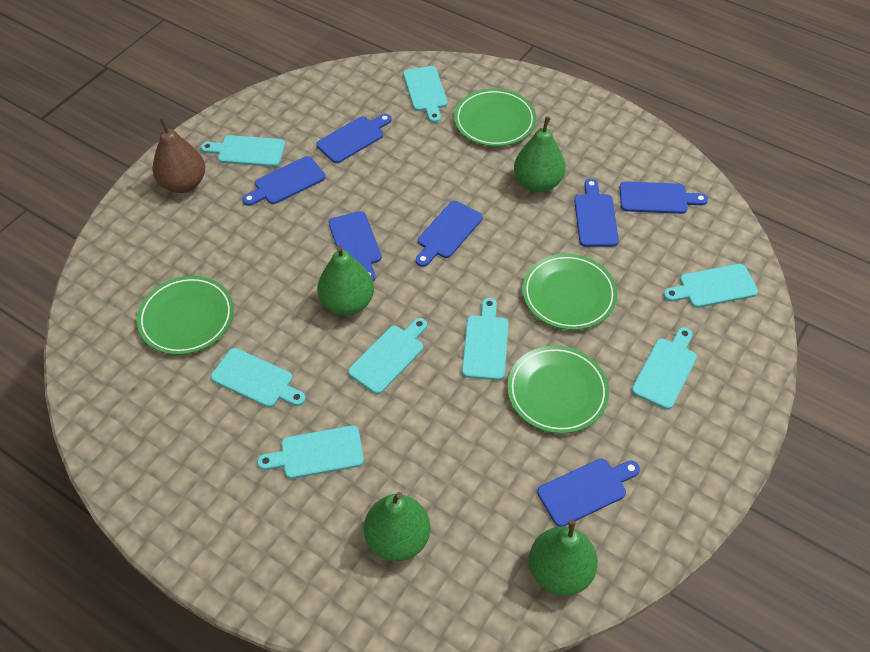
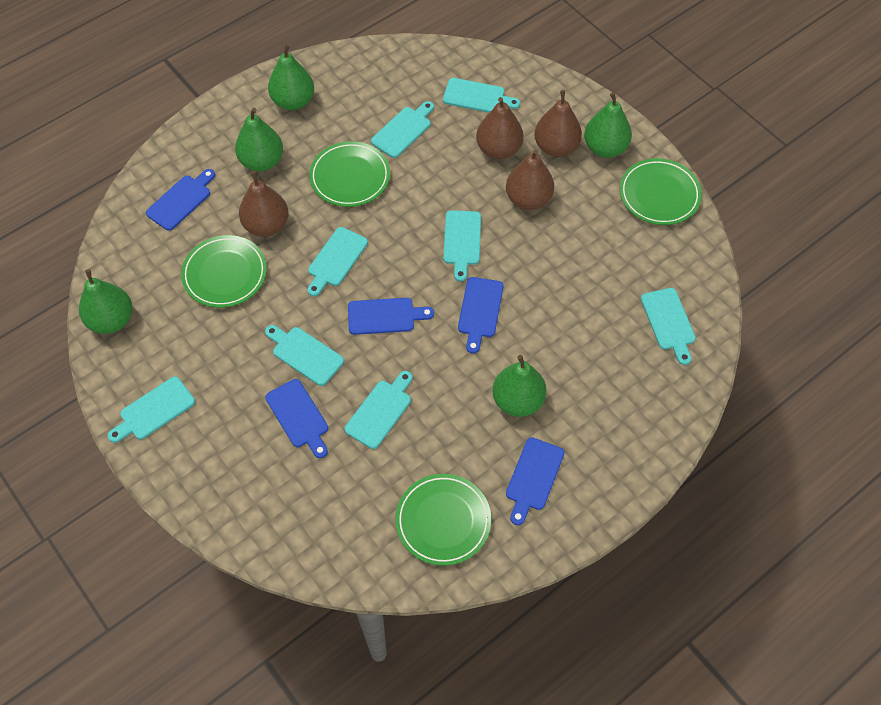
blue cutting board: 7 -> 5
brown pear: 1 -> 4
green pear: 4 -> 5

